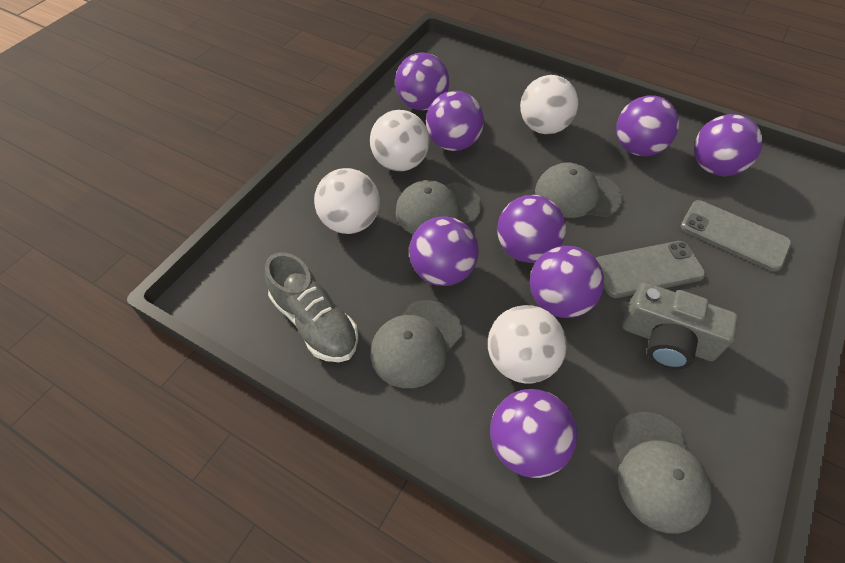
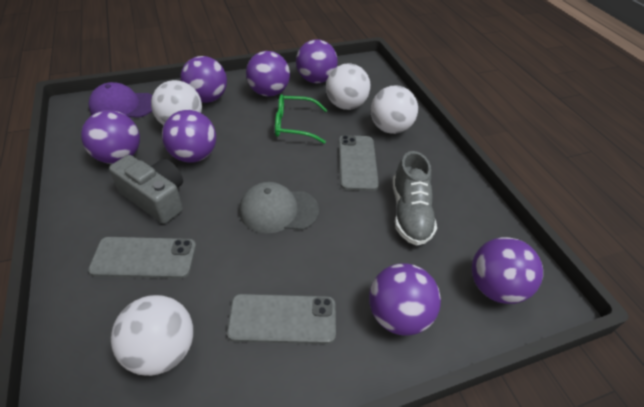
green glasses: 0 -> 1
grey cap: 4 -> 1
grey phone: 2 -> 3
purple ball: 8 -> 7
purple cap: 0 -> 1

